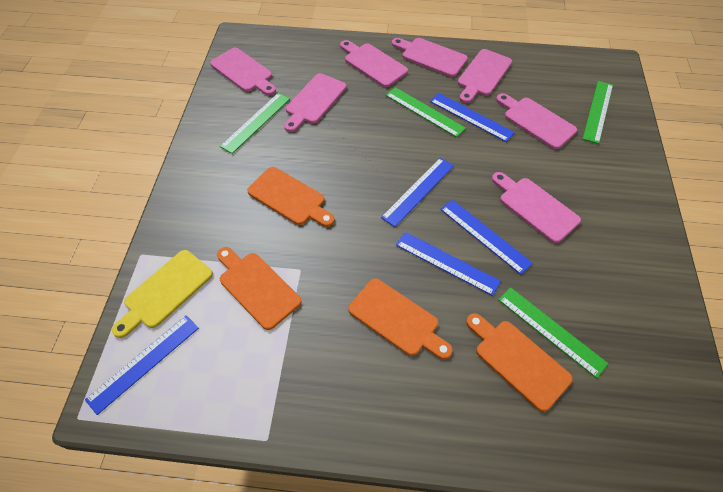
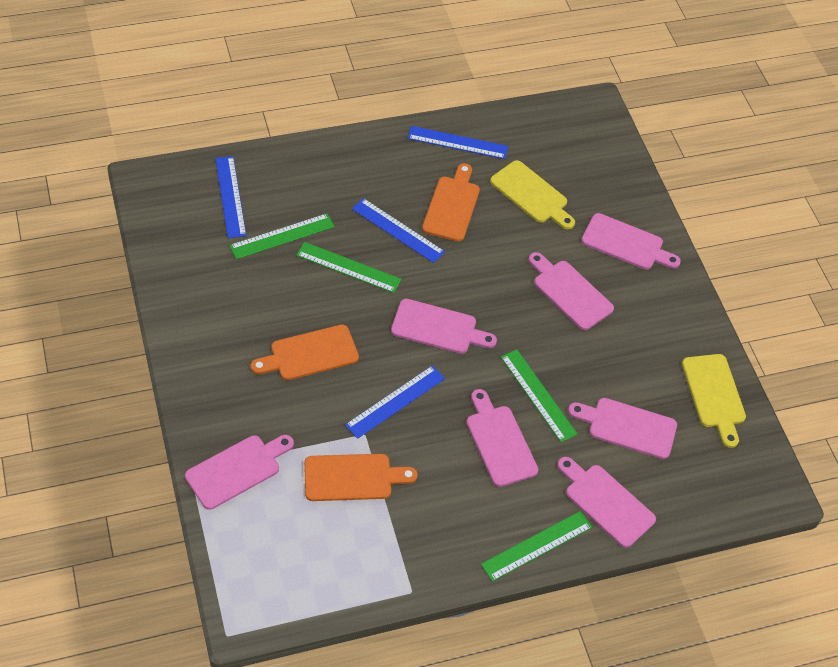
blue ruler: 5 -> 4
orange cutting board: 4 -> 3
yellow cutting board: 1 -> 2

